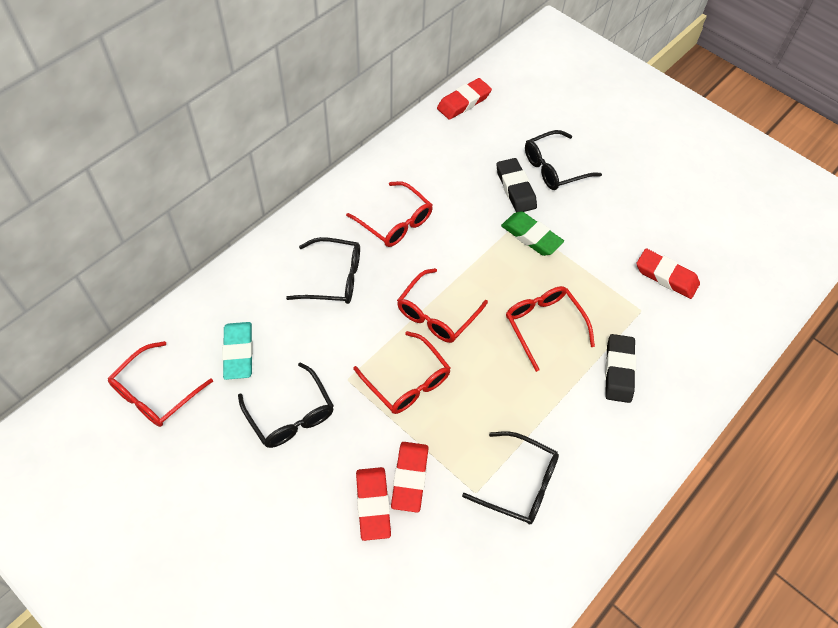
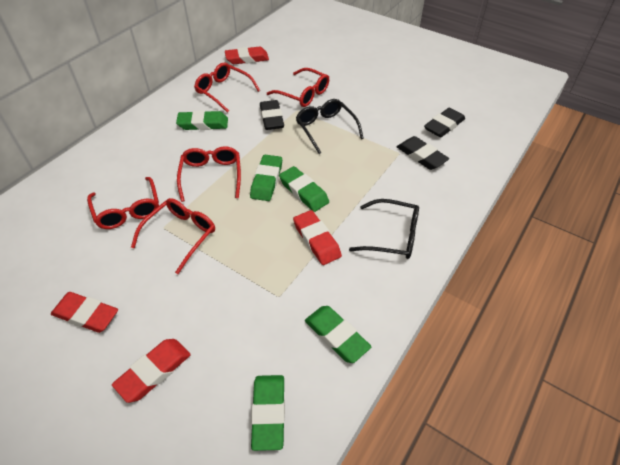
black eraser: 2 -> 3
black glasses: 4 -> 2
green eraser: 1 -> 5
turquoise eraser: 1 -> 0

